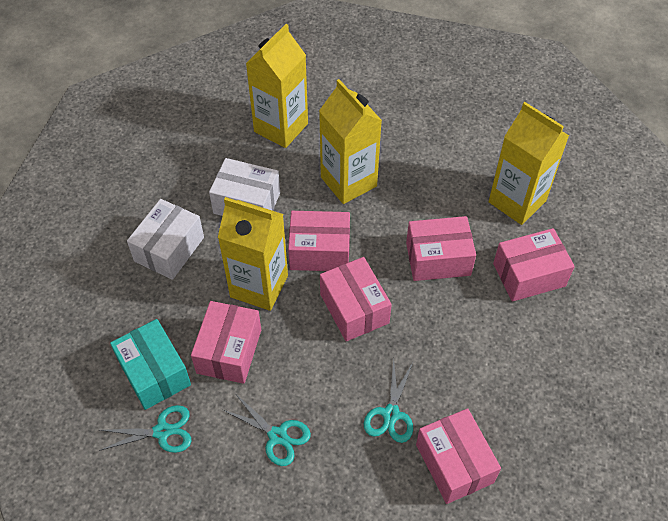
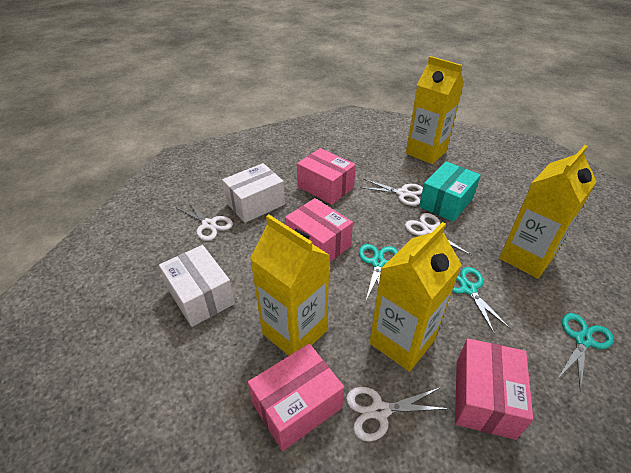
pink box: 6 -> 4
white scissors: 0 -> 4

